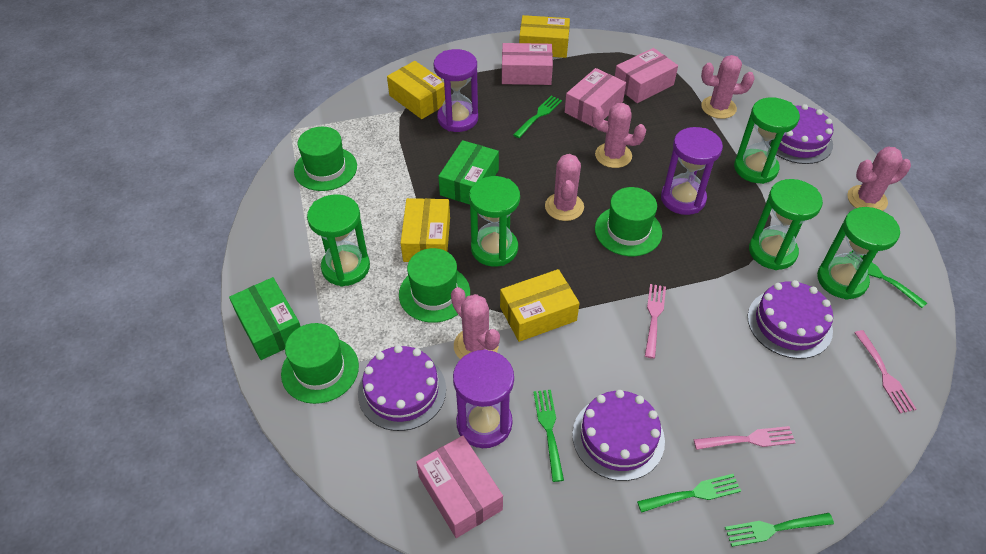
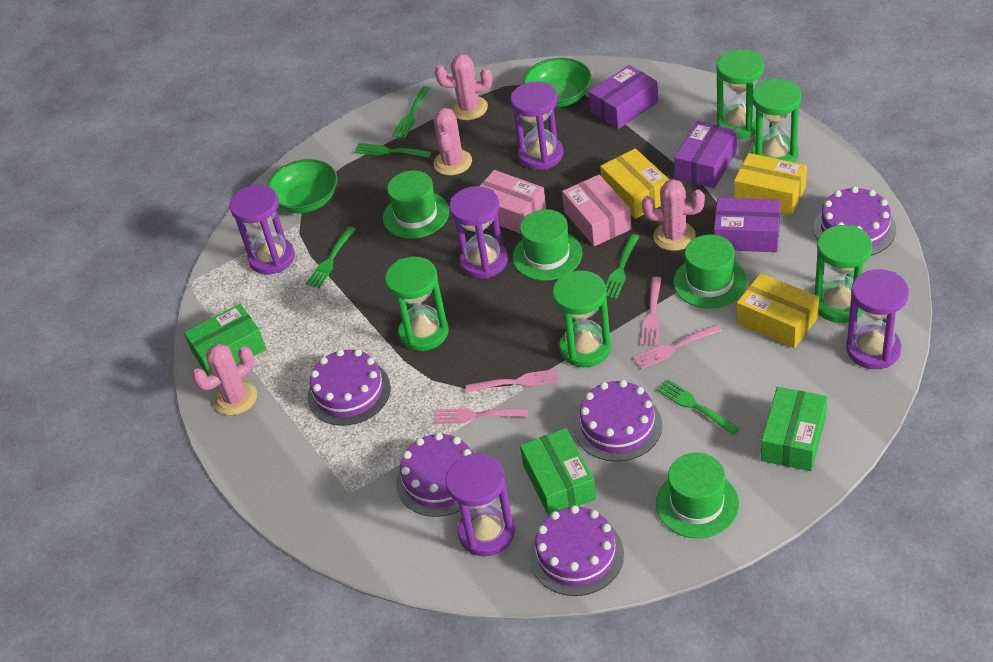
green bowl: 0 -> 2
green box: 2 -> 3
pink box: 4 -> 2
pink cactus: 5 -> 4
pink fork: 3 -> 4
purple box: 0 -> 3
purple cake: 4 -> 5
purple hourglass: 3 -> 5
yellow box: 4 -> 3

